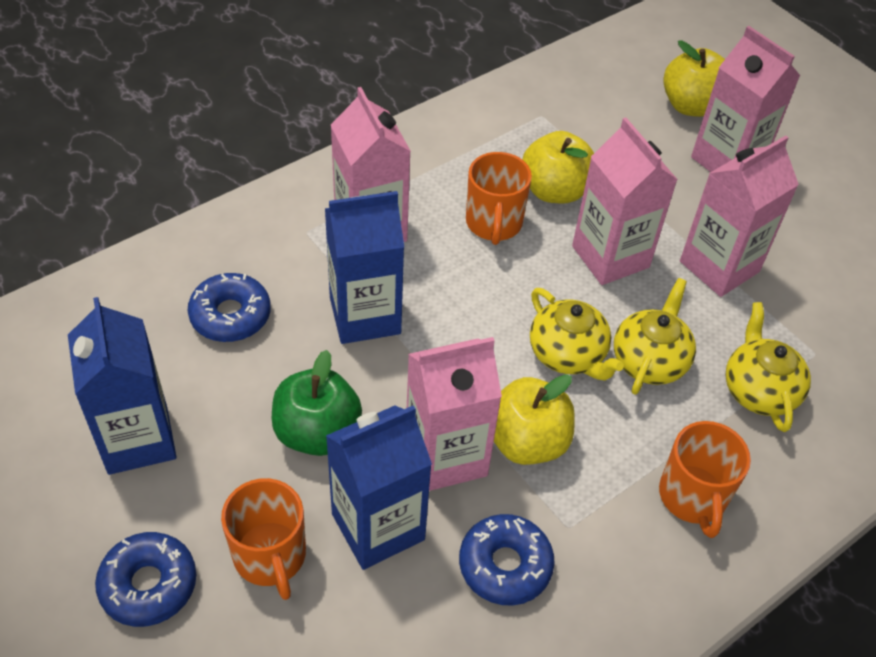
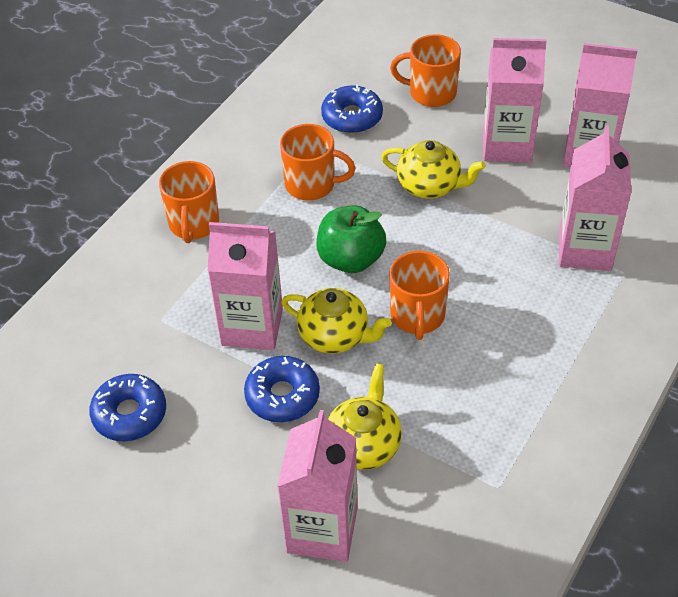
blue carton: 3 -> 0
orange mug: 3 -> 4
yellow apple: 3 -> 0

